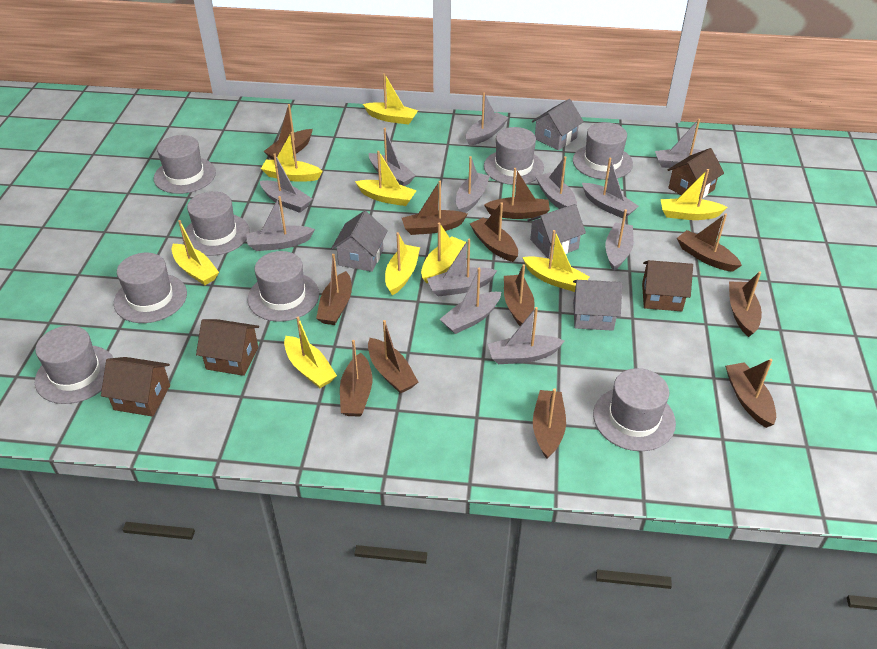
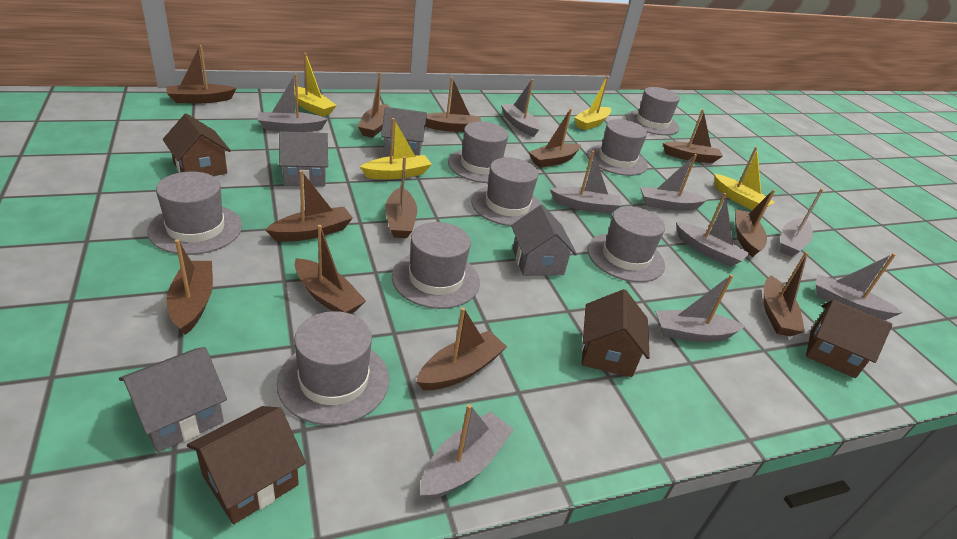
grey boat: 12 -> 9
yellow boat: 9 -> 4

